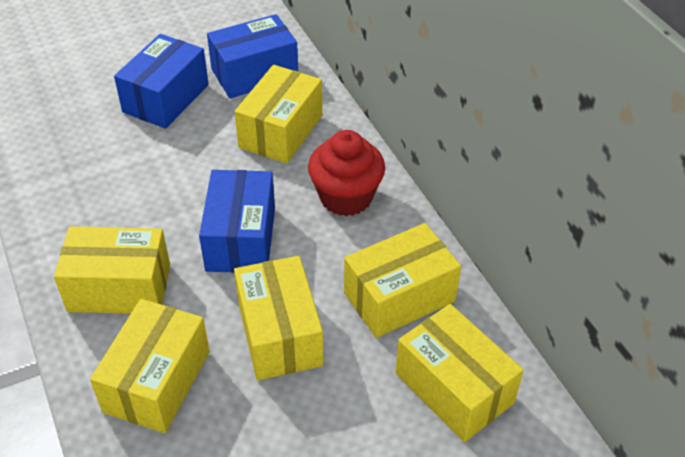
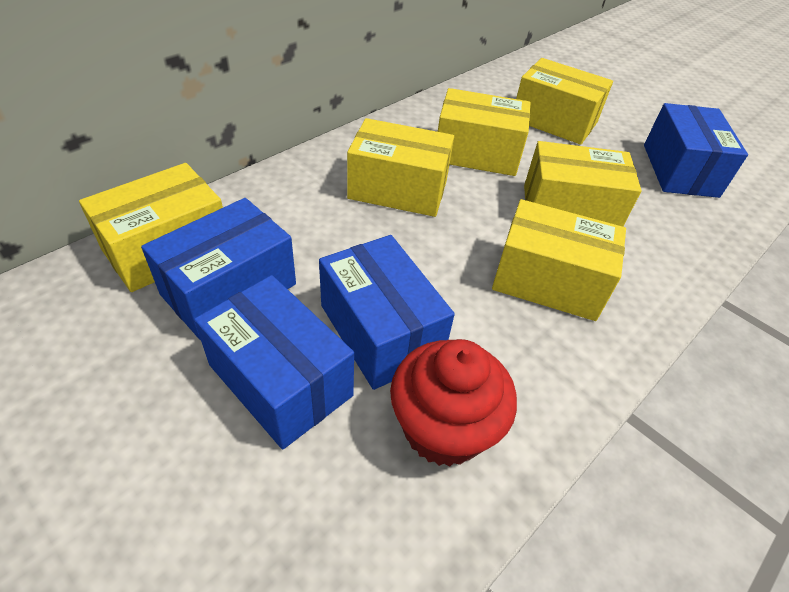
blue box: 3 -> 4

